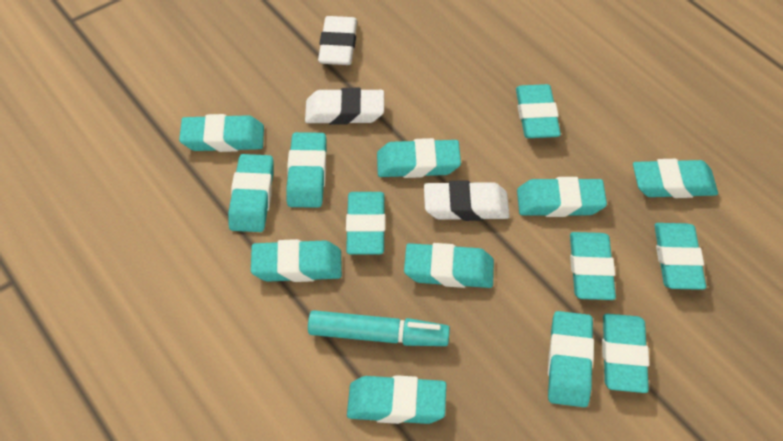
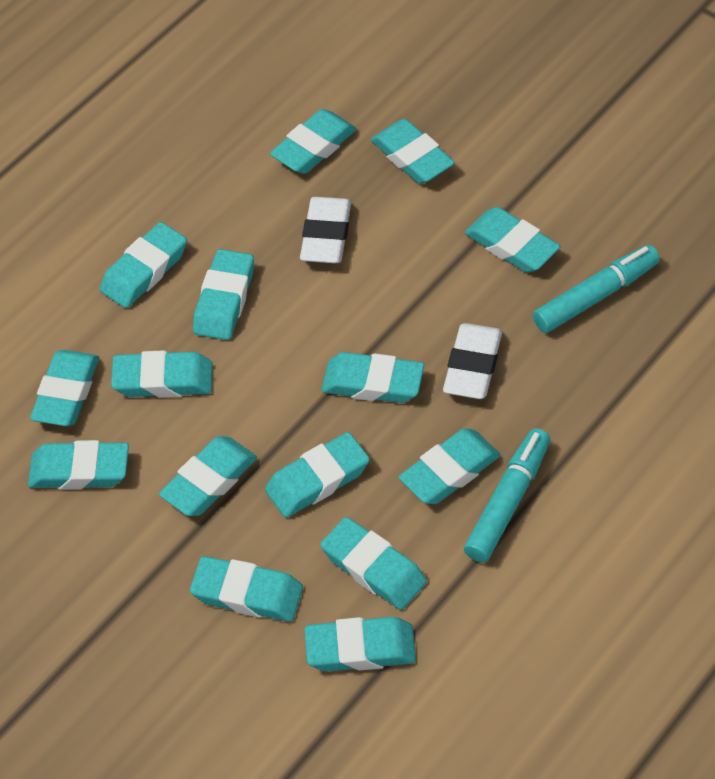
turquoise marker: 1 -> 2
white eraser: 3 -> 2

